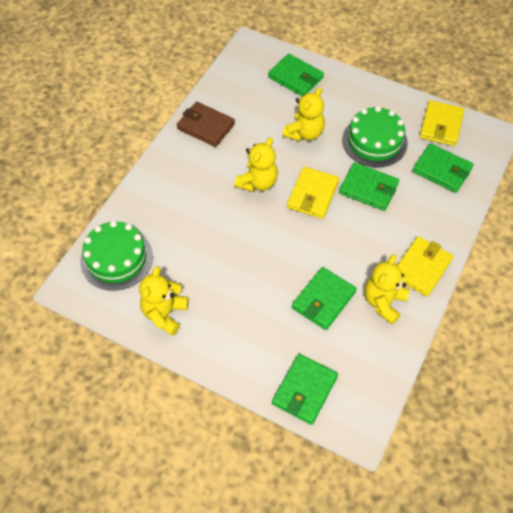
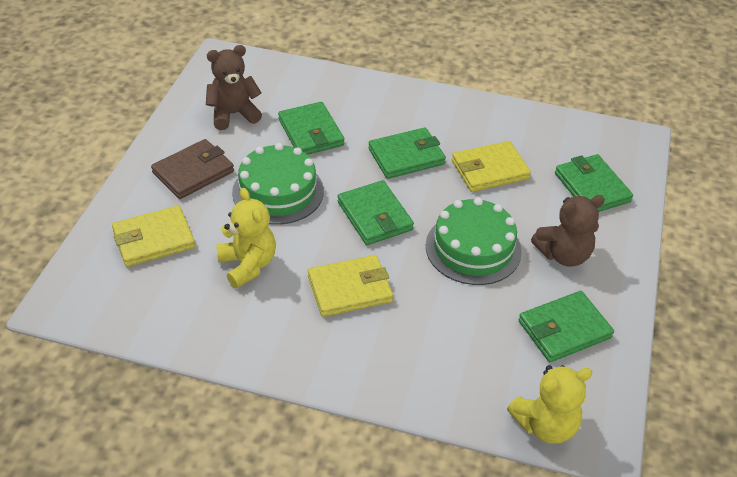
brown teddy bear: 0 -> 2
yellow teddy bear: 4 -> 2

